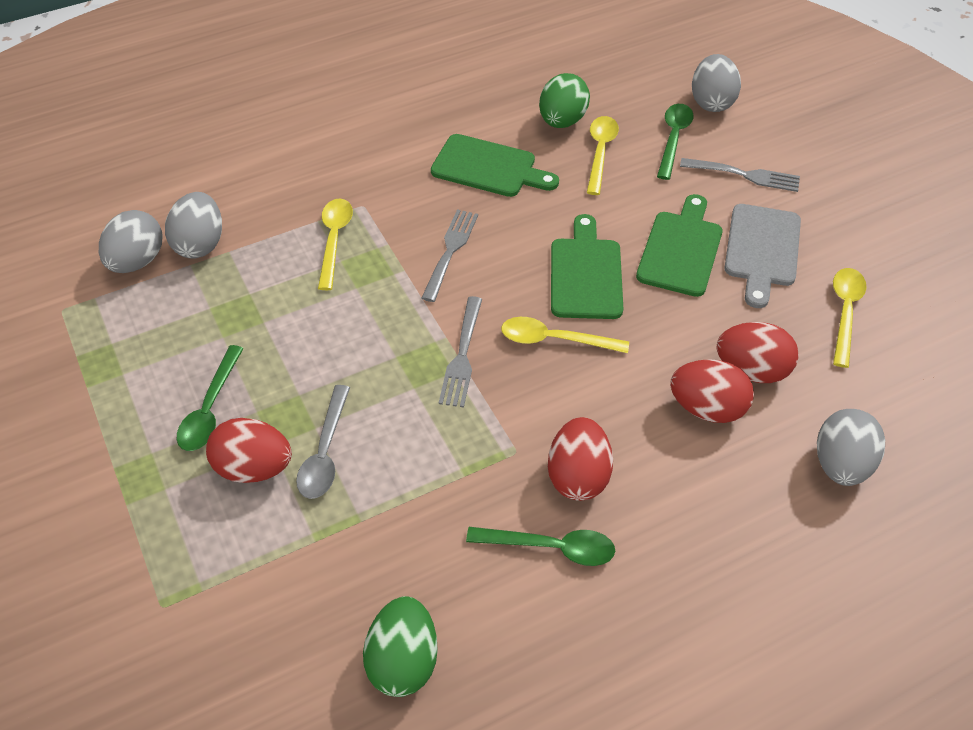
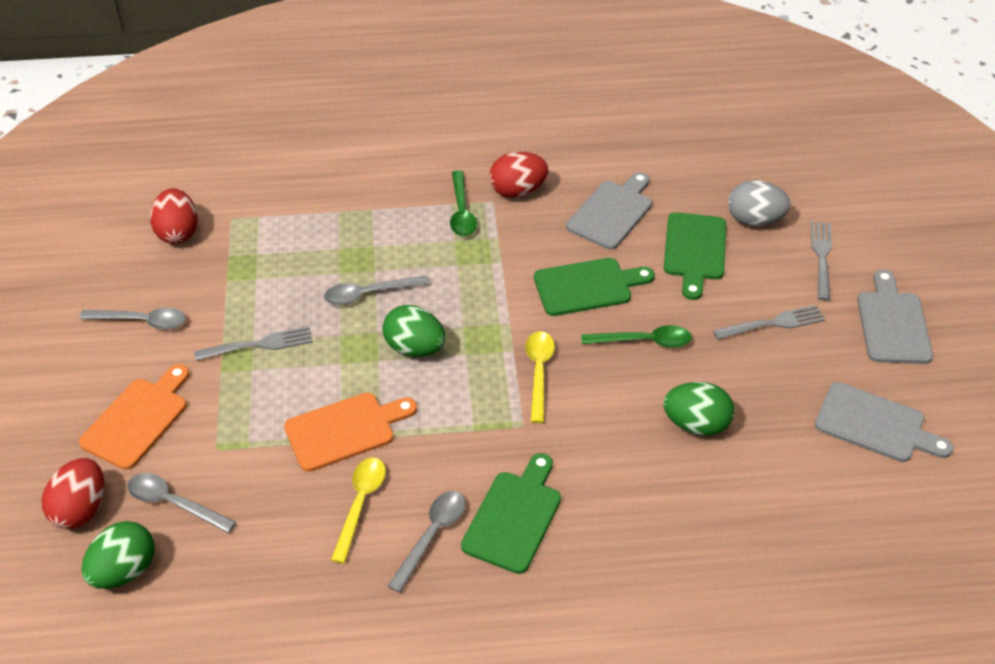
green egg: 2 -> 3
green spoon: 3 -> 2
grey cutting board: 1 -> 3
grey egg: 4 -> 1
grey spoon: 1 -> 4
orange cutting board: 0 -> 2
red egg: 4 -> 3
yellow spoon: 4 -> 2

